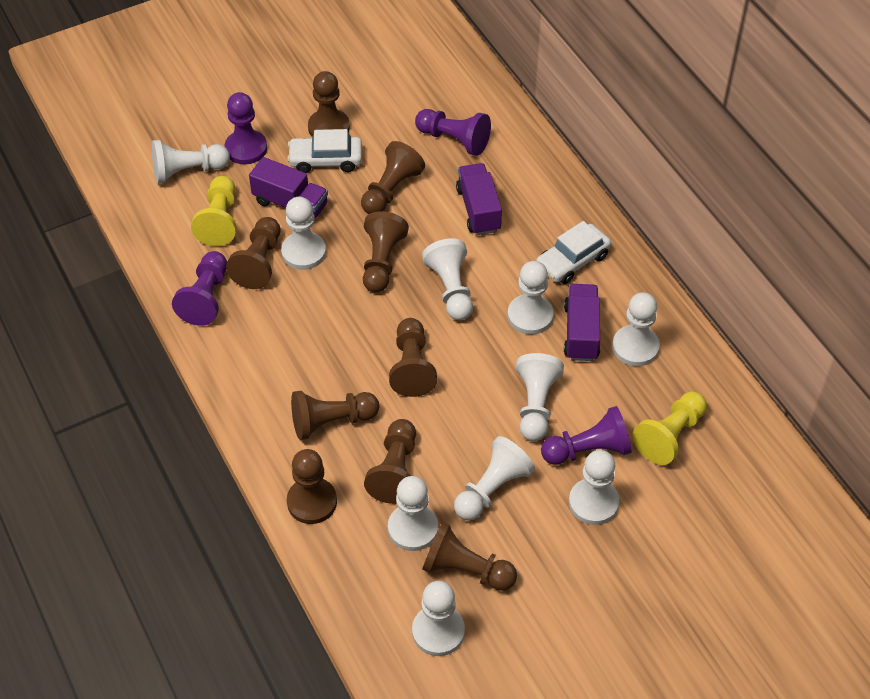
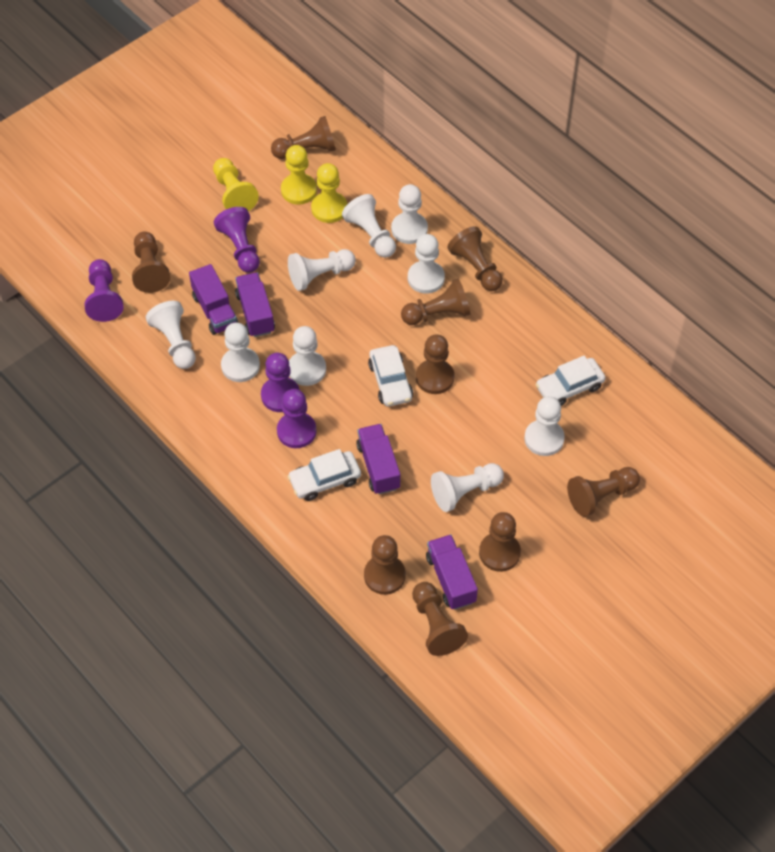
purple truck: 3 -> 4
white car: 2 -> 3
white pawn: 10 -> 9
yellow pawn: 2 -> 3

